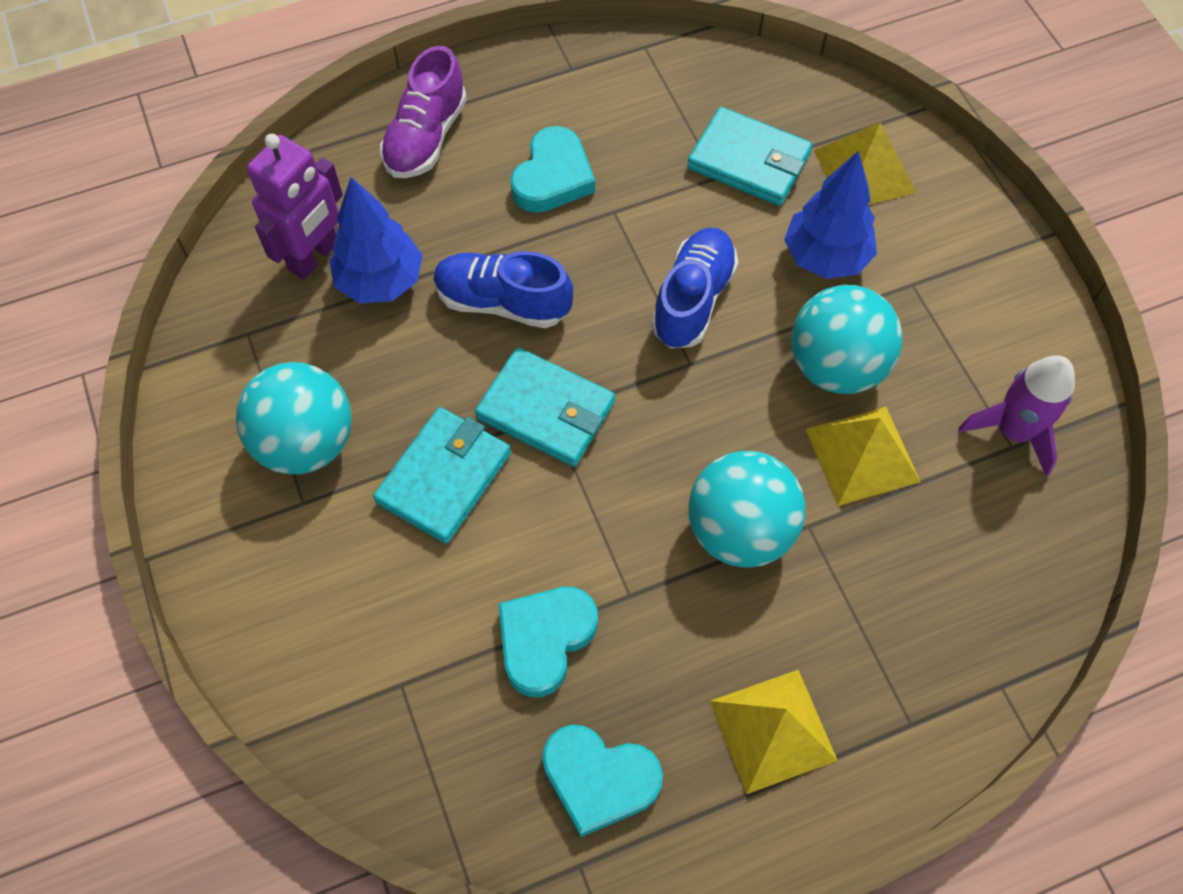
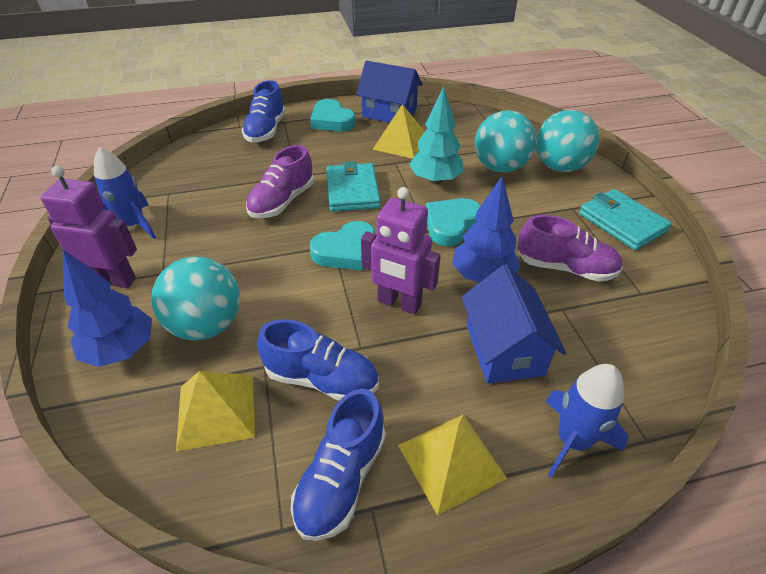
blue house: 0 -> 2
blue rocket: 0 -> 2
blue shoe: 2 -> 3
purple robot: 1 -> 2
purple rocket: 1 -> 0
purple shoe: 1 -> 2
turquoise tree: 0 -> 1
turquoise wallet: 3 -> 2

